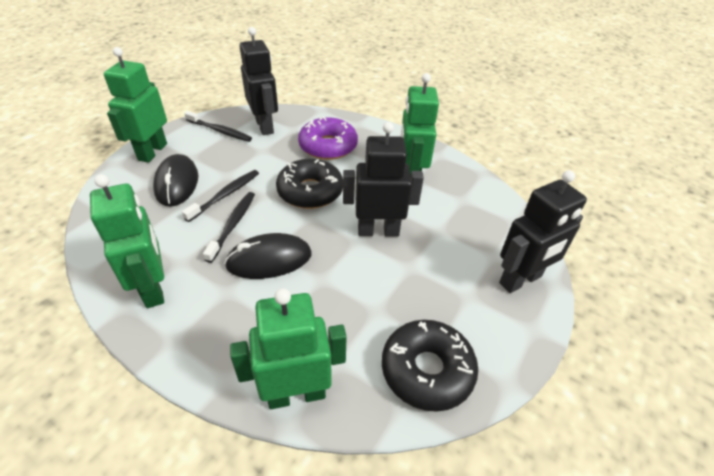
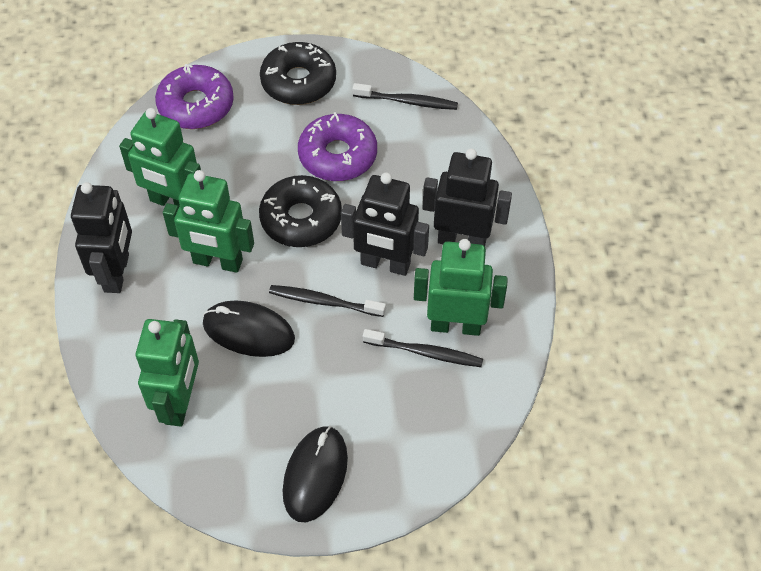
purple donut: 1 -> 2

